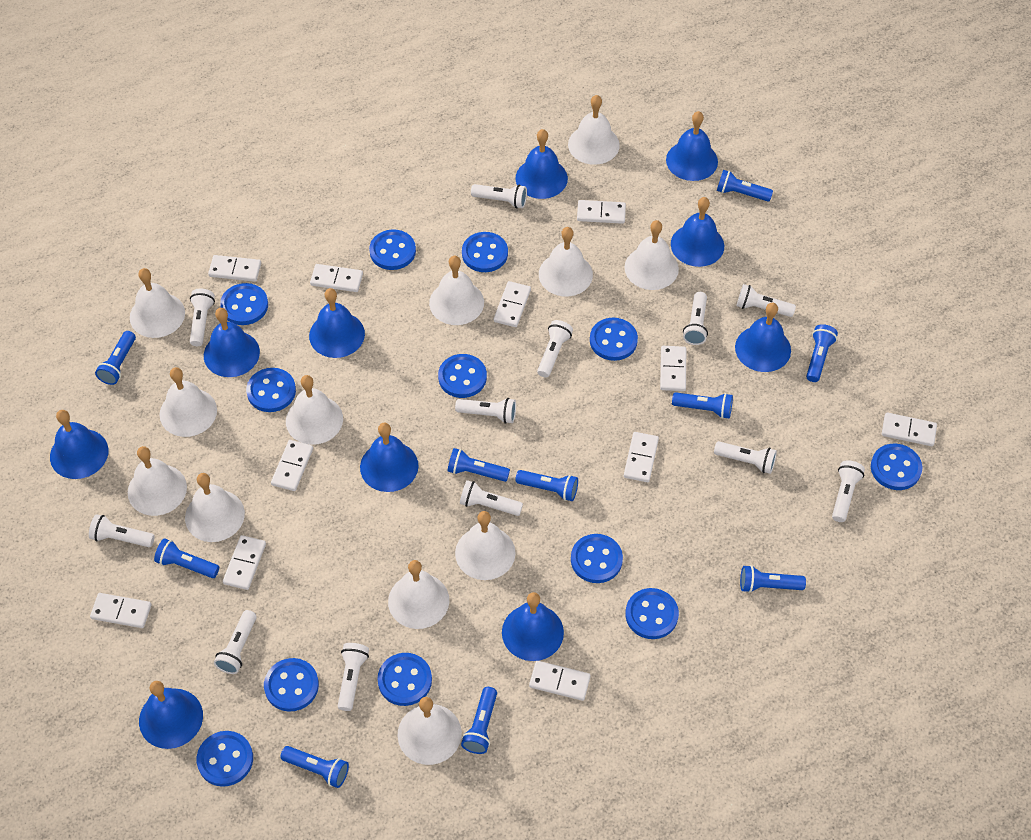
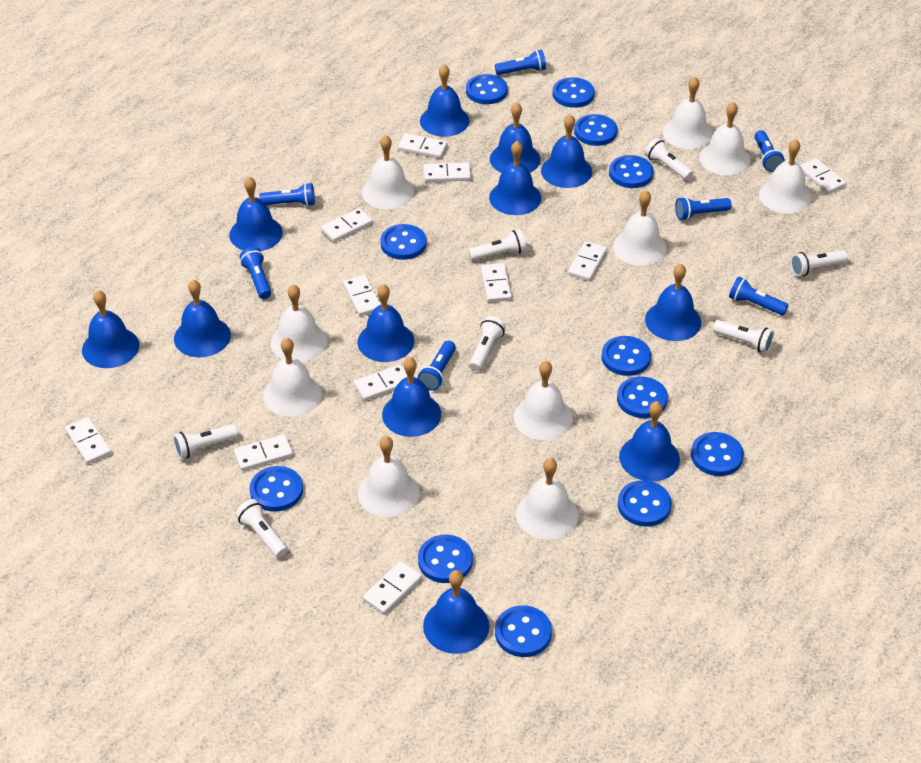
blue bell: 10 -> 12
blue flashlight: 10 -> 7
white bell: 12 -> 10
white flashlight: 12 -> 7

